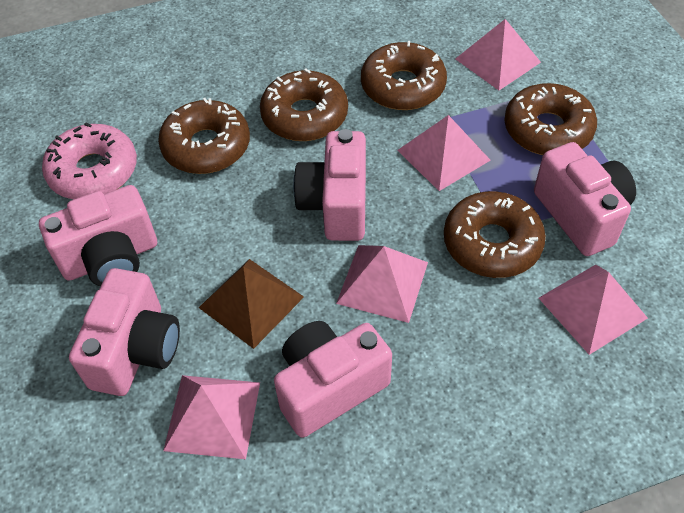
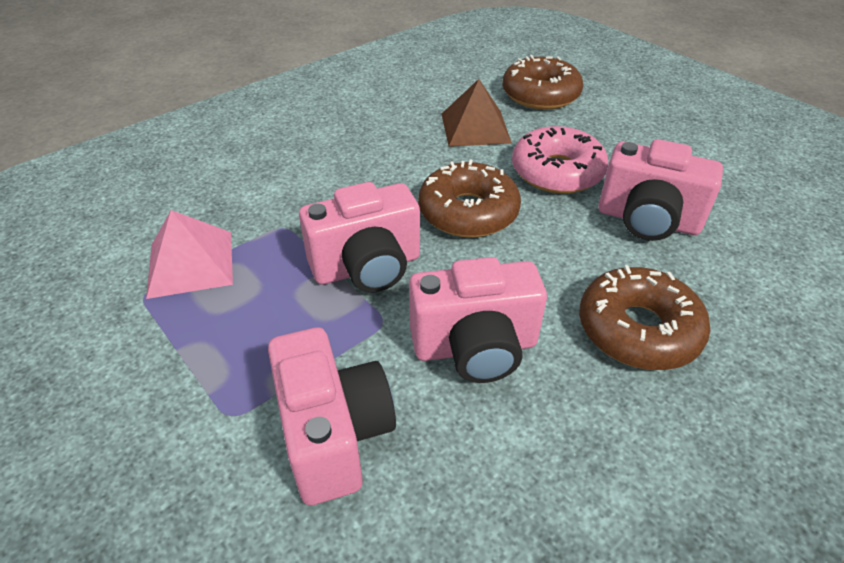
brown donut: 5 -> 3
pink camera: 5 -> 4
pink pyramid: 5 -> 1

